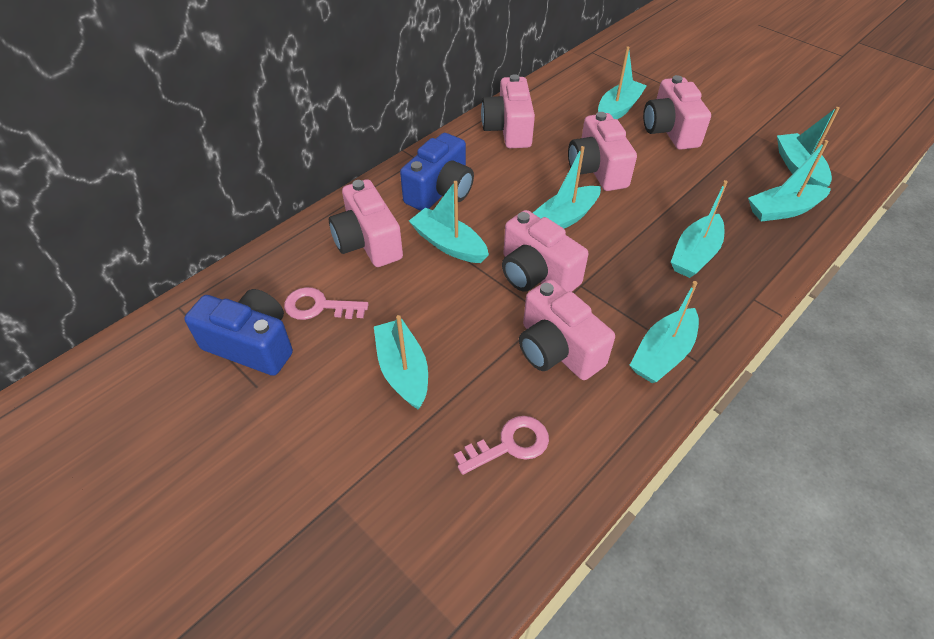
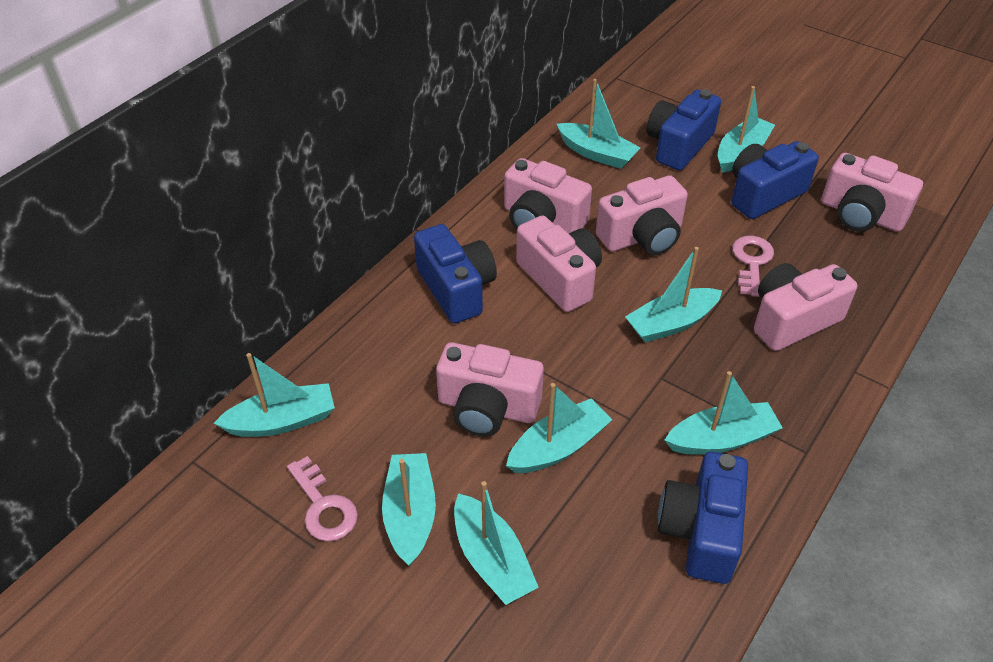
blue camera: 2 -> 4

